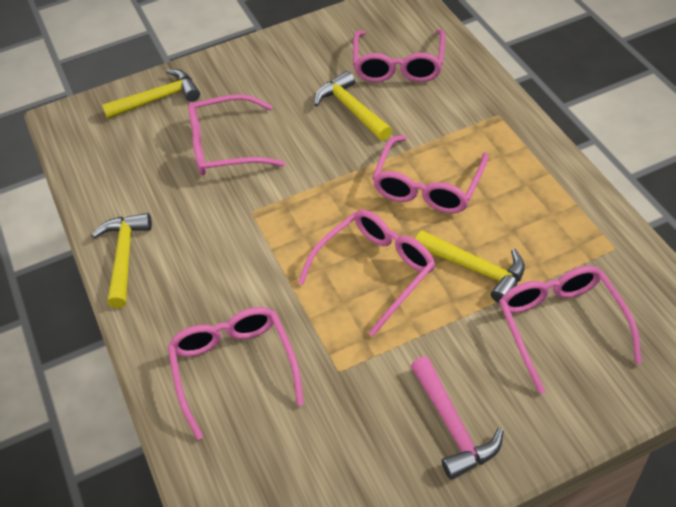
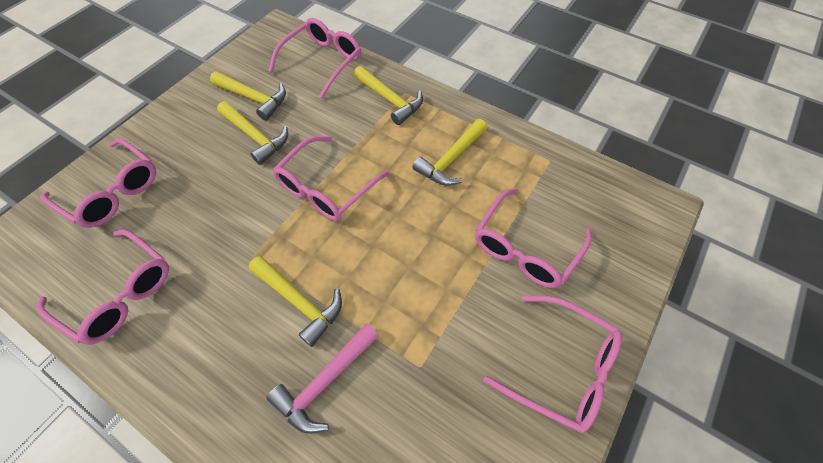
yellow hammer: 4 -> 5

